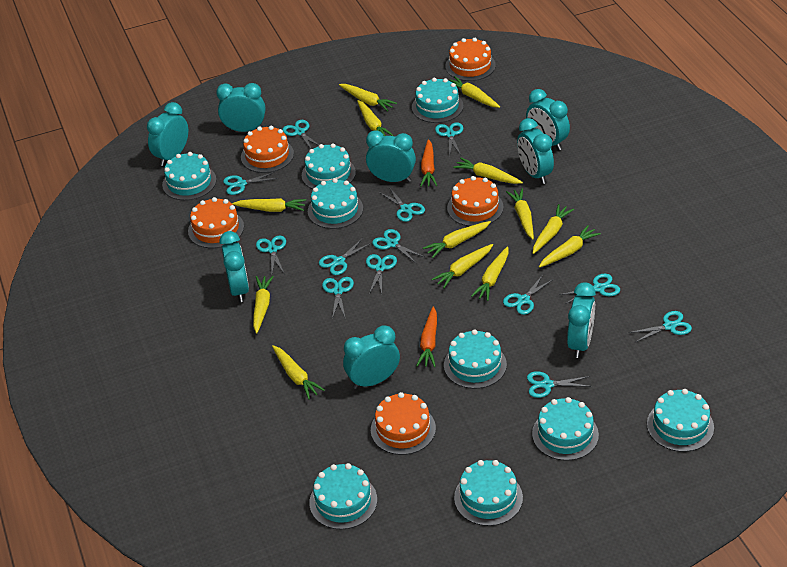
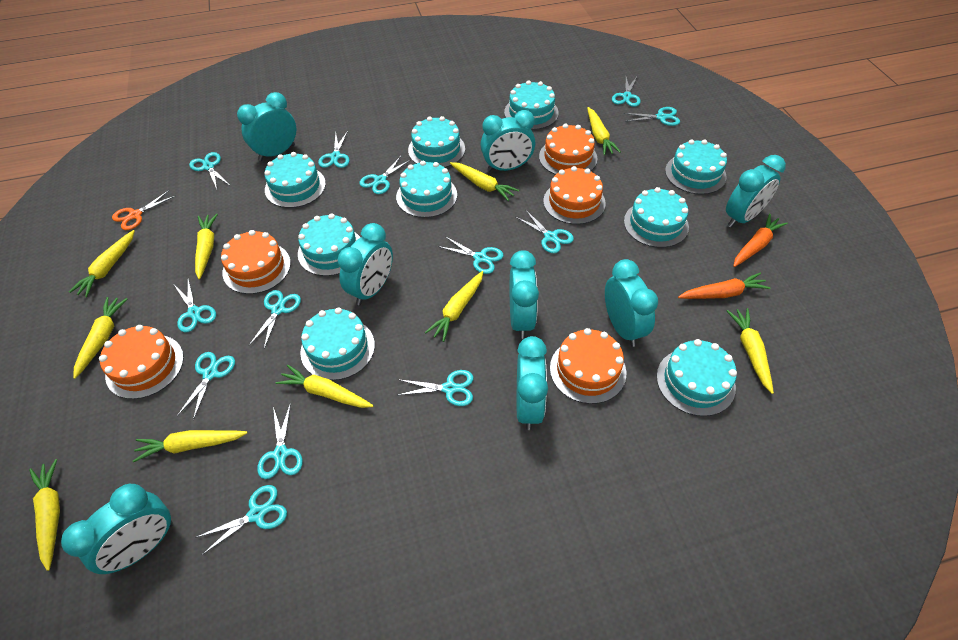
orange scissors: 0 -> 1
yellow carrot: 13 -> 10

